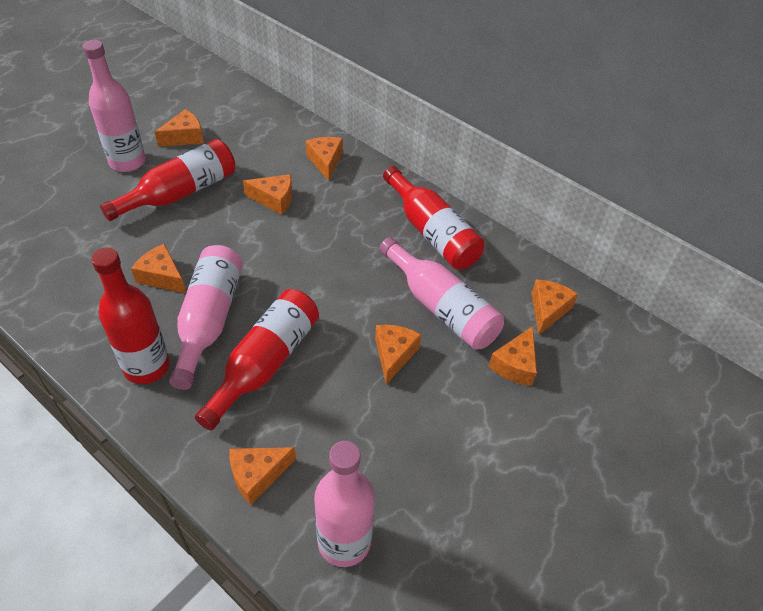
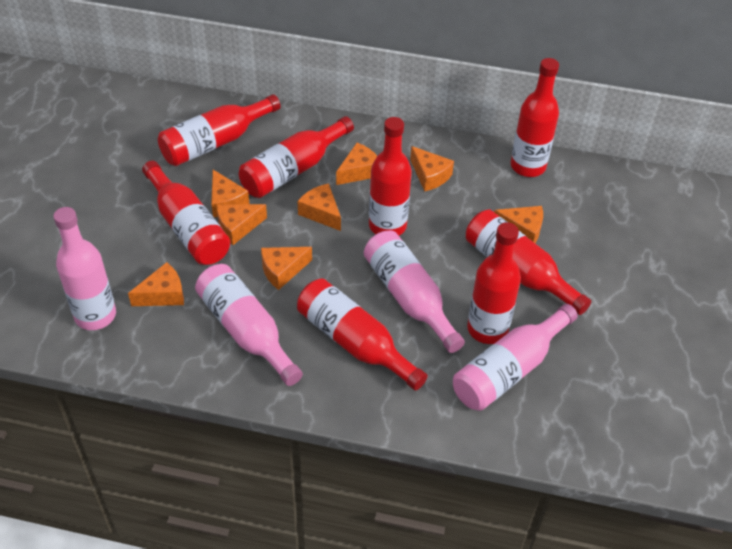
red bottle: 4 -> 8

